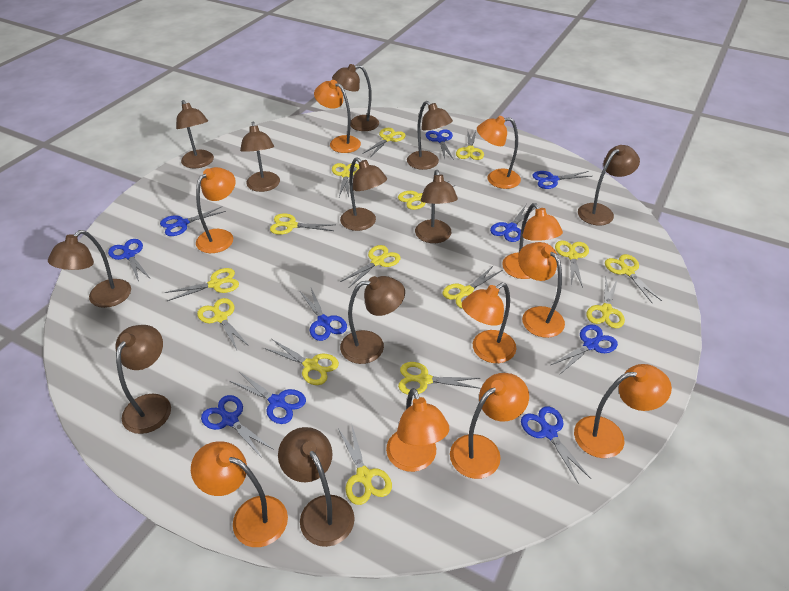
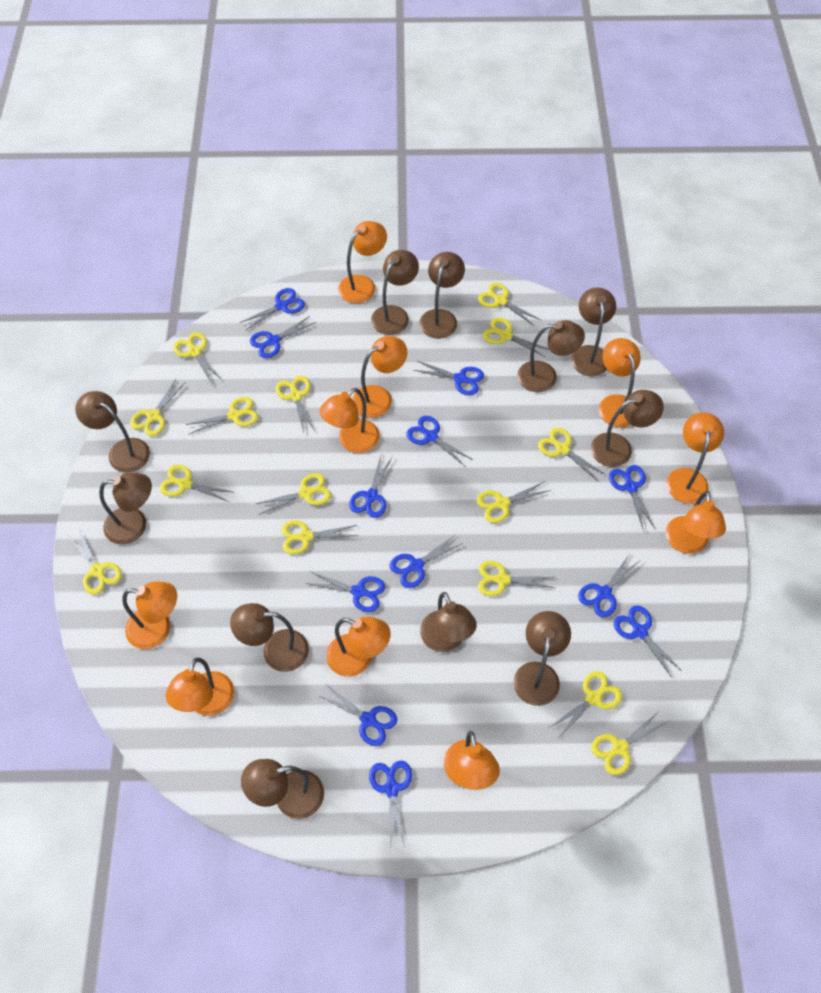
blue scissors: 10 -> 12

